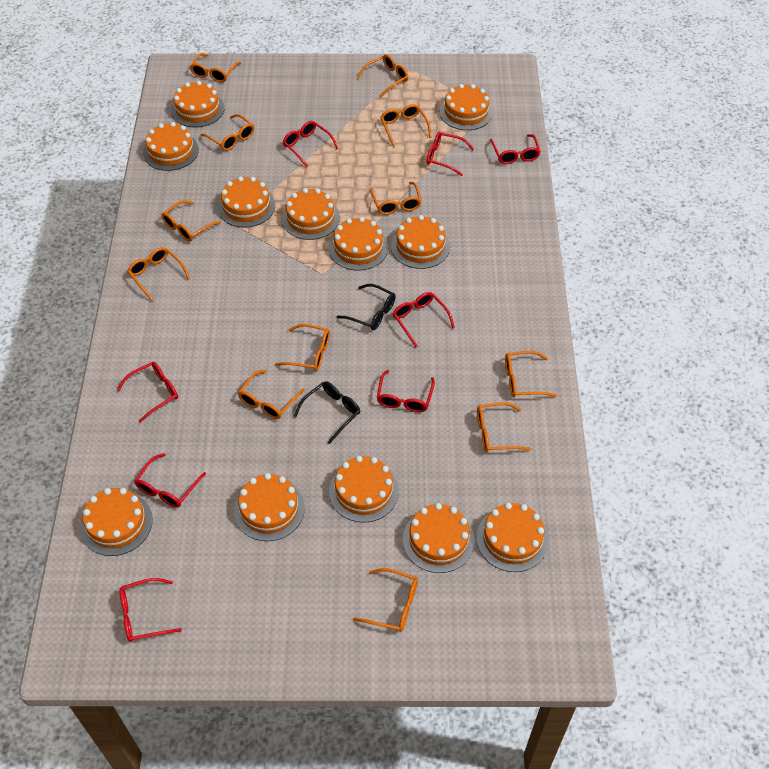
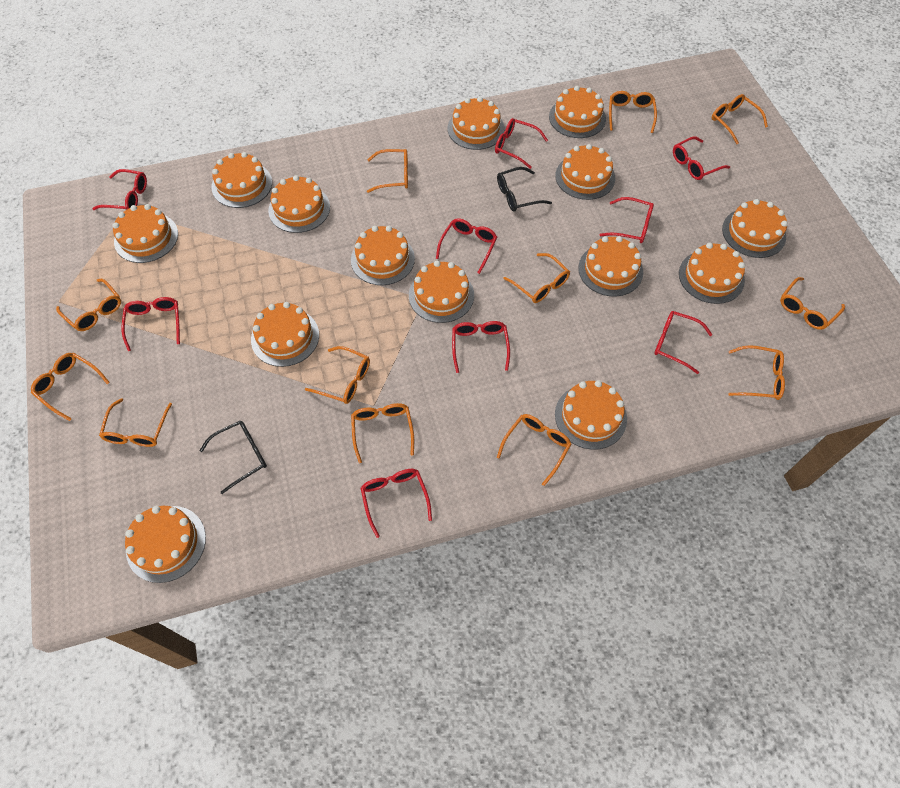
orange cake: 12 -> 14
red glasses: 8 -> 9

